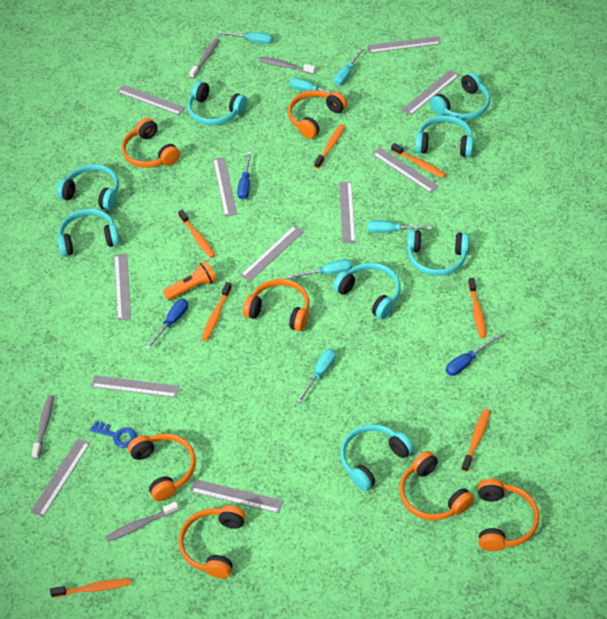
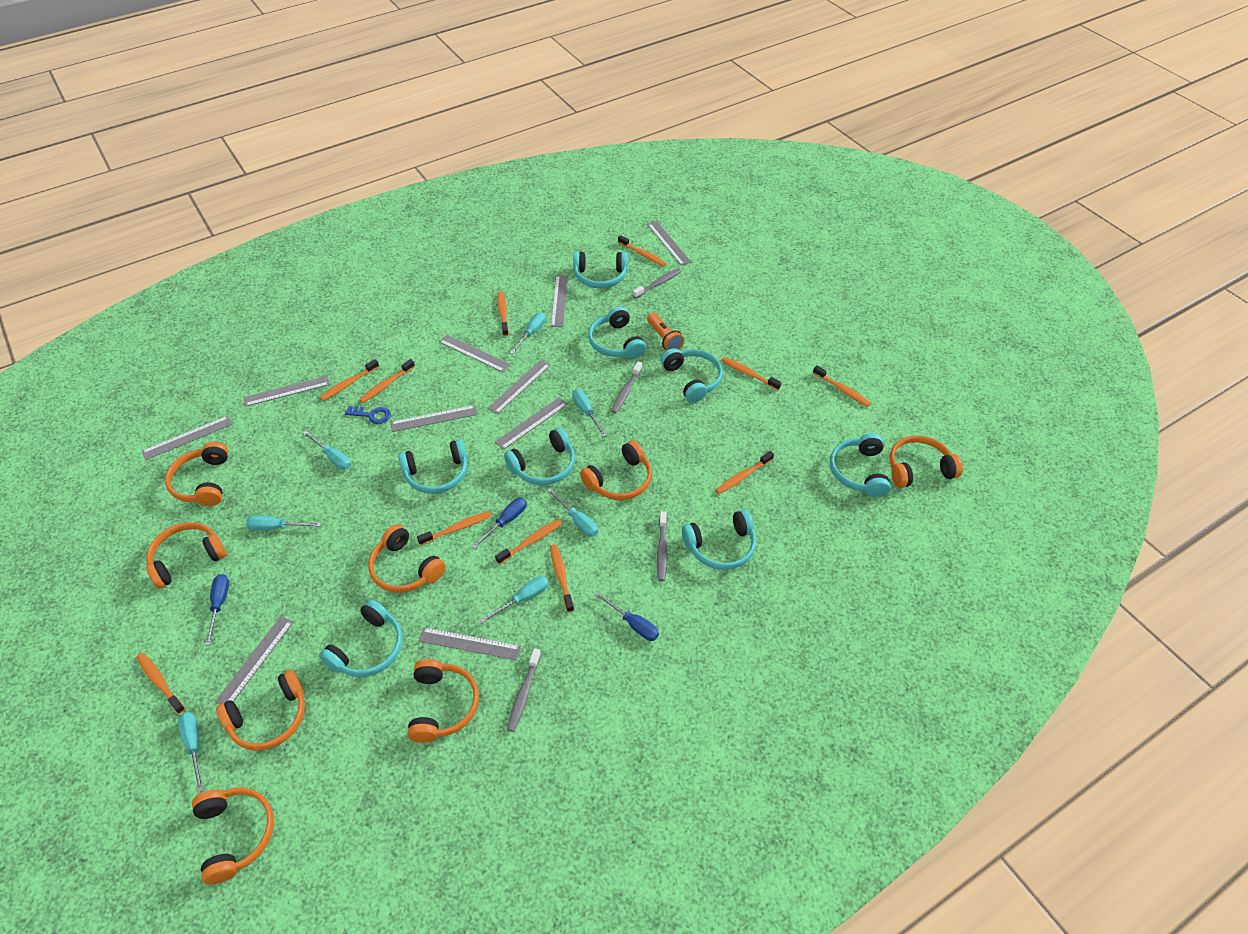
grey ruler: 11 -> 10
orange headphones: 7 -> 8
orange toothbrush: 7 -> 11
turquoise screwdriver: 6 -> 7

